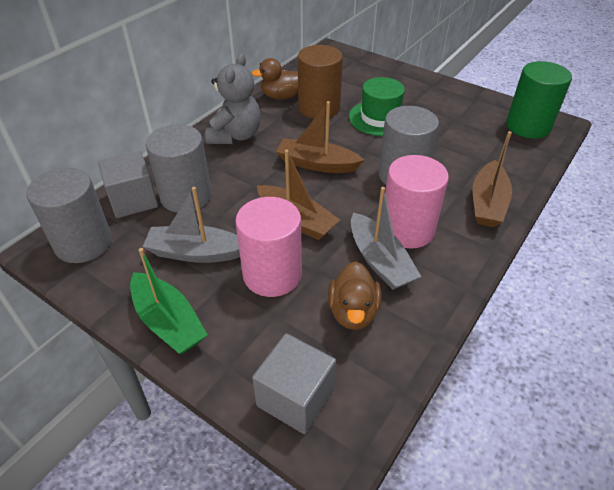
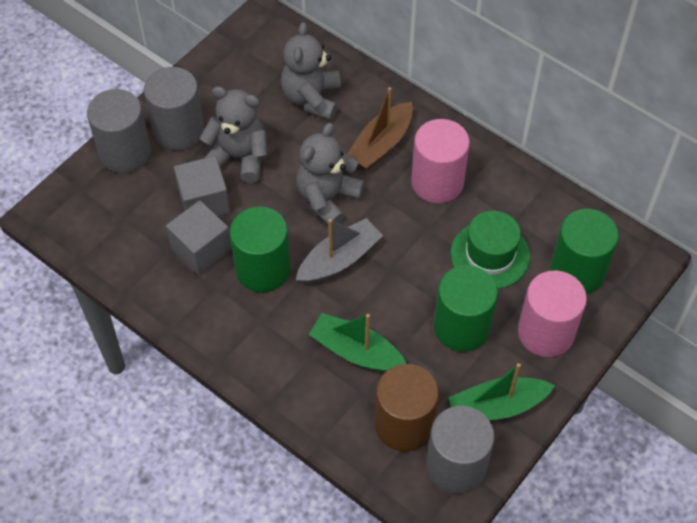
brown boat: 3 -> 1
brown duck: 2 -> 0
green boat: 1 -> 2
green cylinder: 1 -> 3
grey boat: 2 -> 1
grey teddy bear: 1 -> 3

